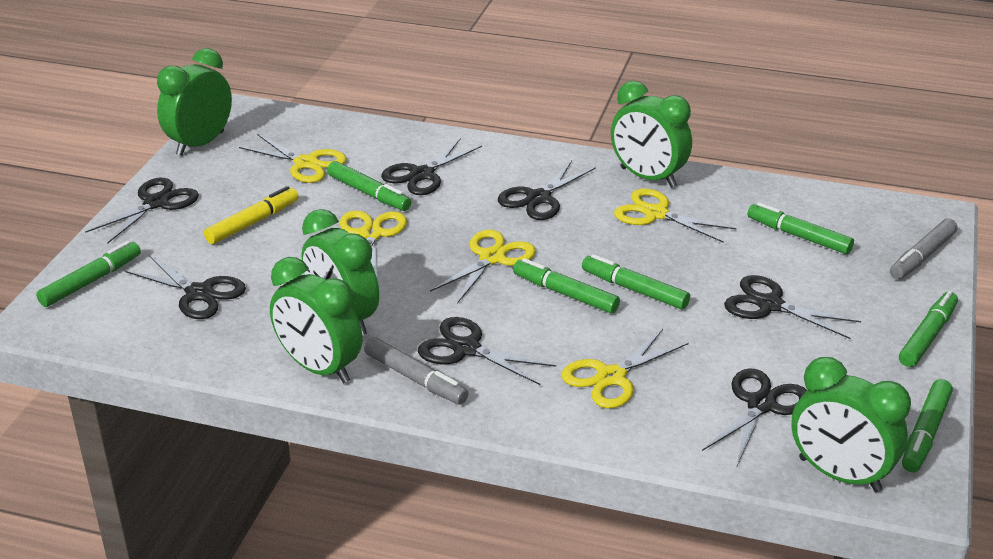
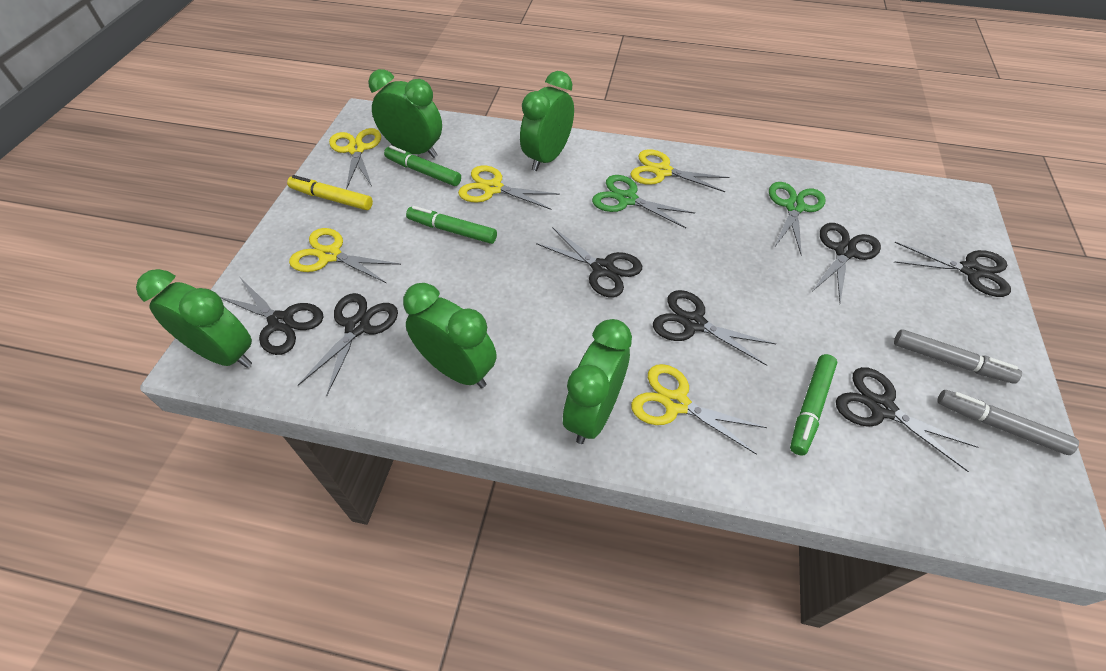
green marker: 7 -> 3
green scissors: 0 -> 2

